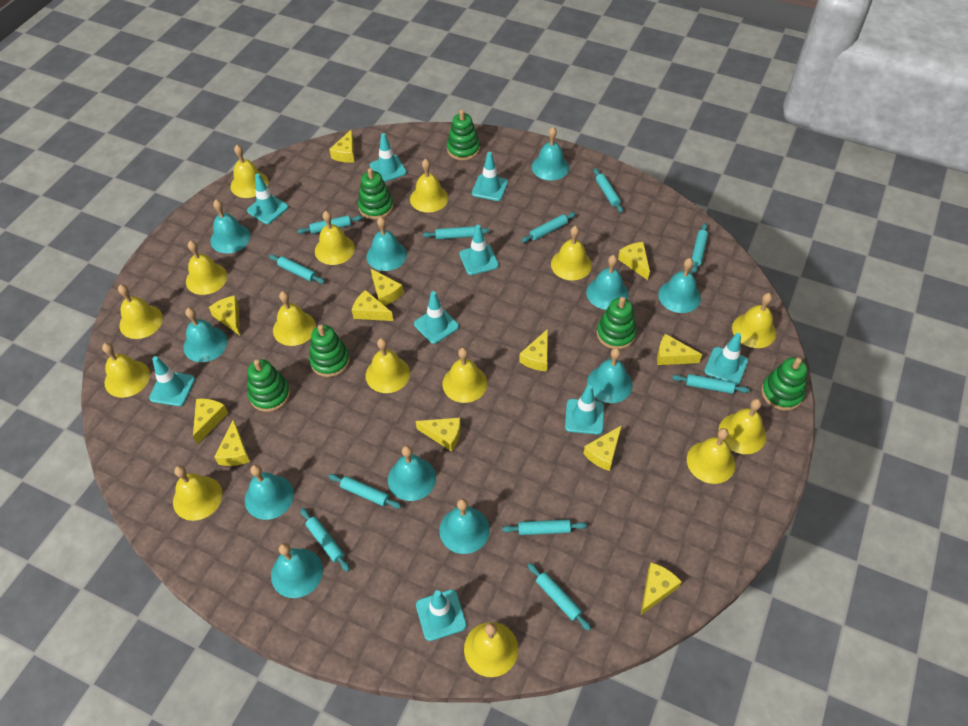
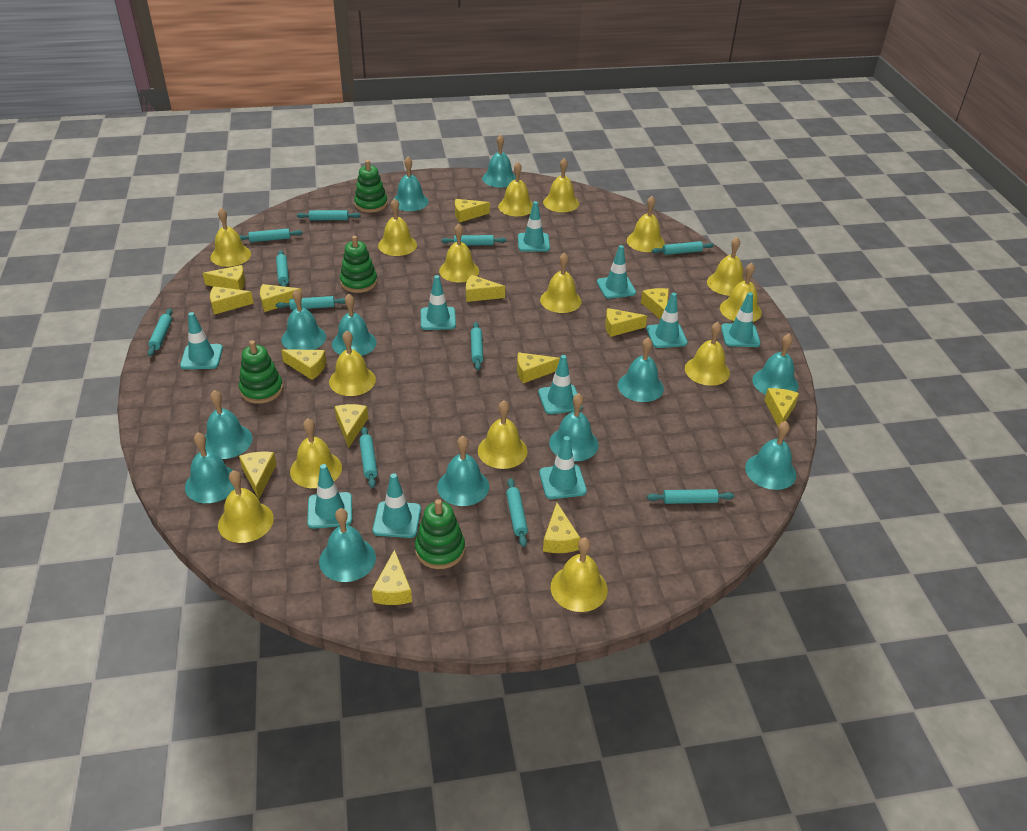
green stacking toy: 6 -> 4
turquoise bell: 11 -> 12
turquoise traffic cone: 9 -> 10
yellow cheese: 12 -> 14

